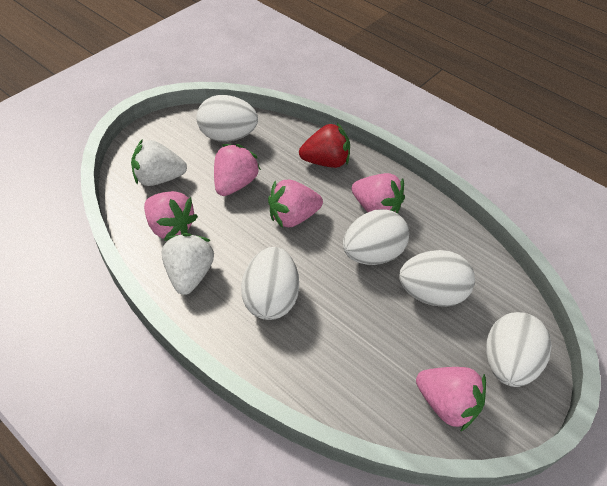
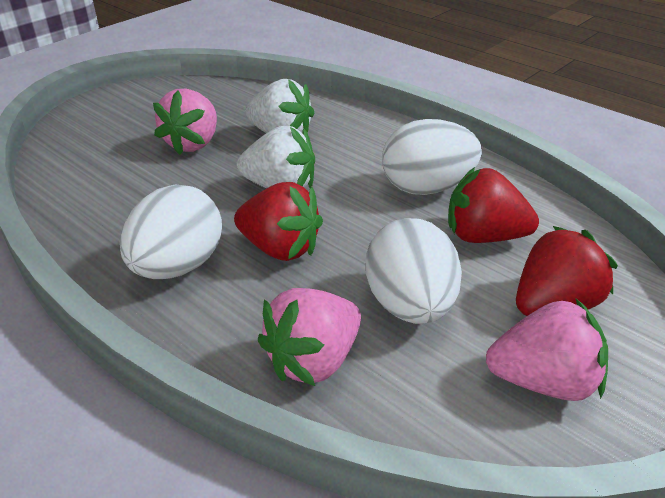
pink strawberry: 5 -> 3
red strawberry: 1 -> 3
white egg: 5 -> 3

